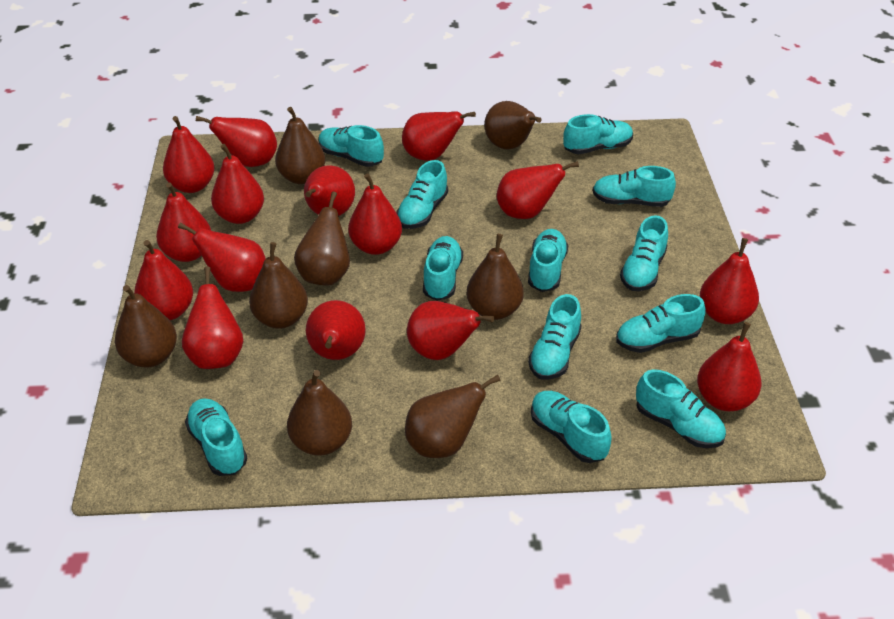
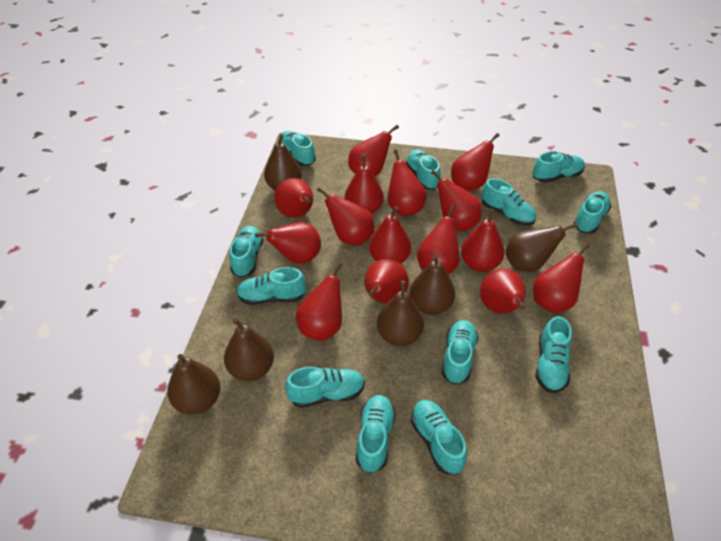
brown pear: 8 -> 6

